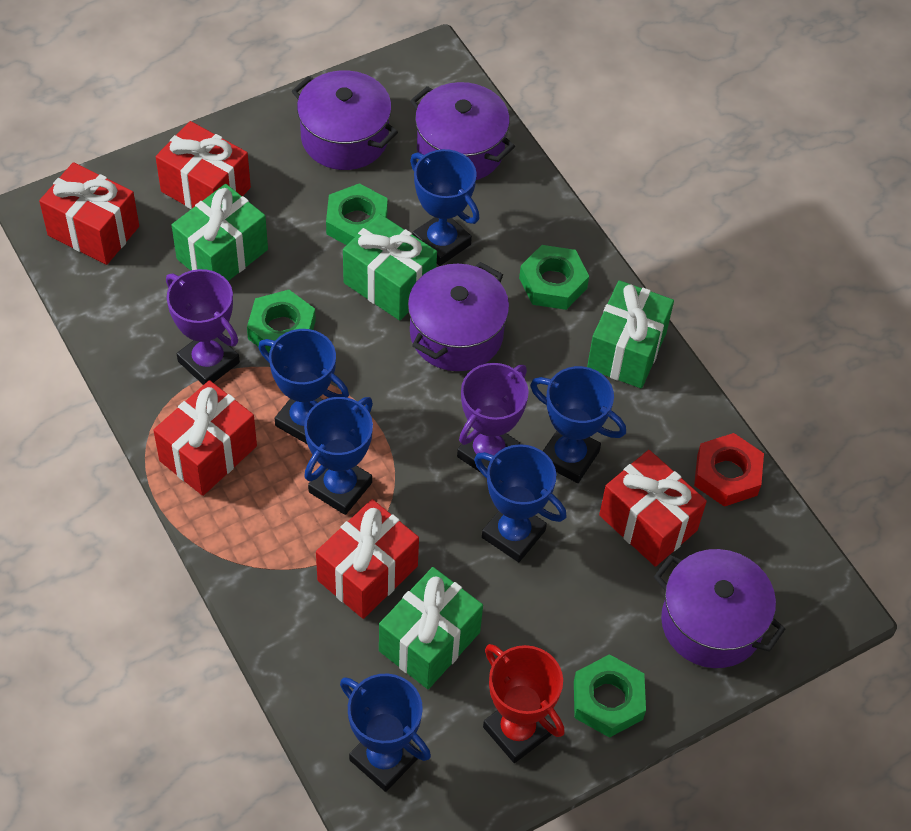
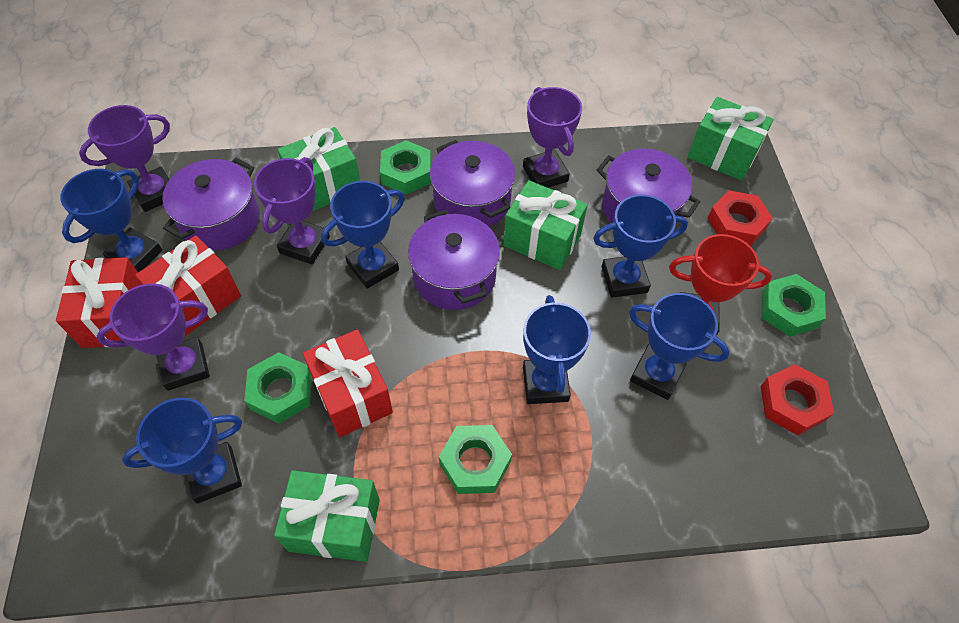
purple trophy: 2 -> 4
red gift: 5 -> 3
red nut: 1 -> 2

